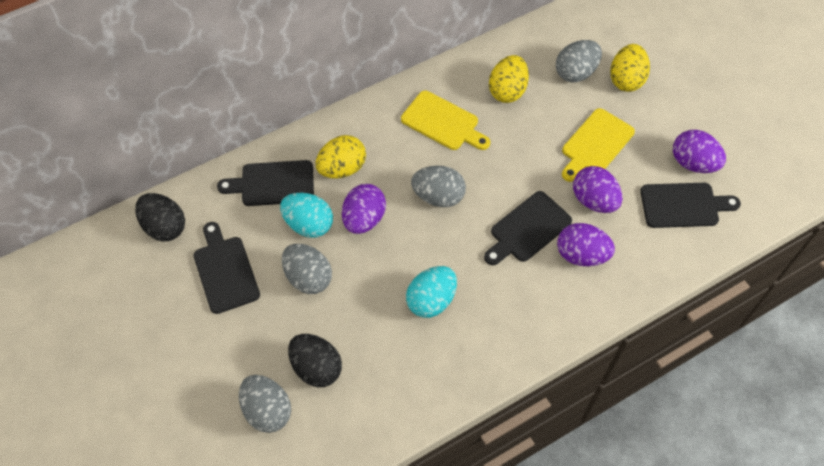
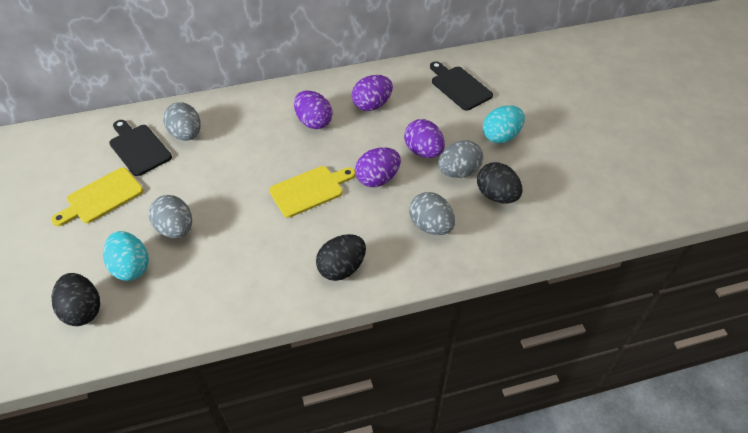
black cutting board: 4 -> 2
black egg: 2 -> 3
yellow egg: 3 -> 0

